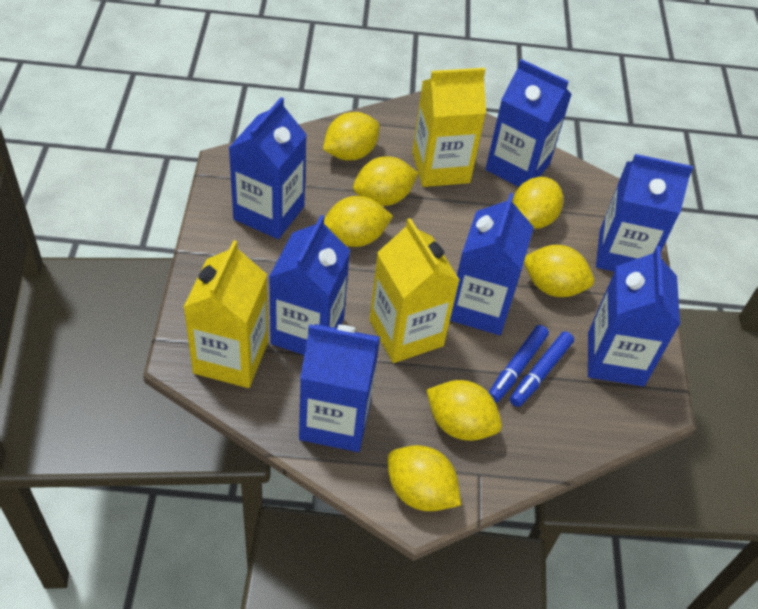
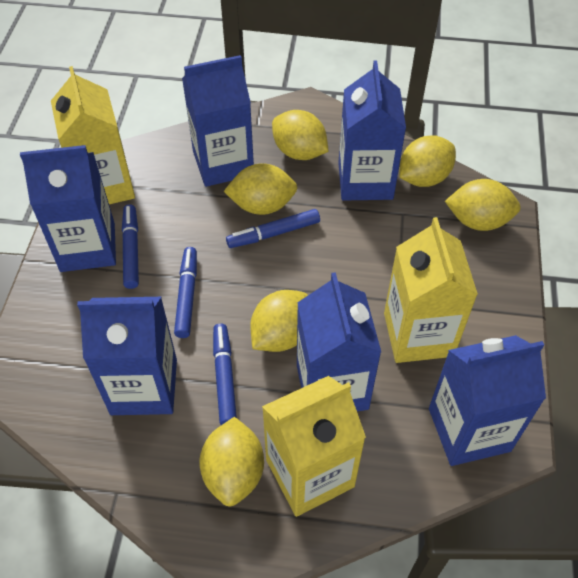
blue carton: 7 -> 6
blue marker: 2 -> 4
yellow lemon: 7 -> 6

